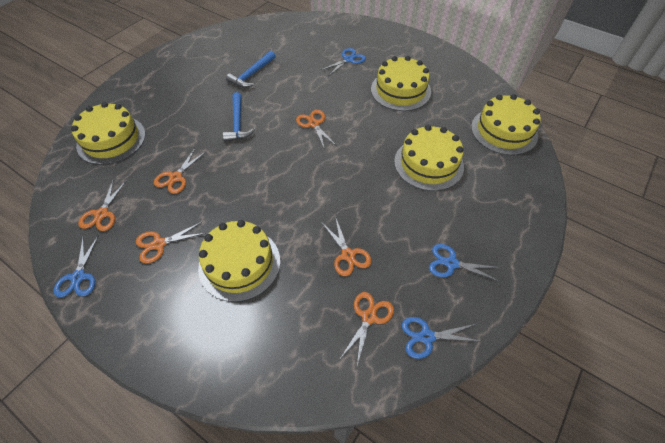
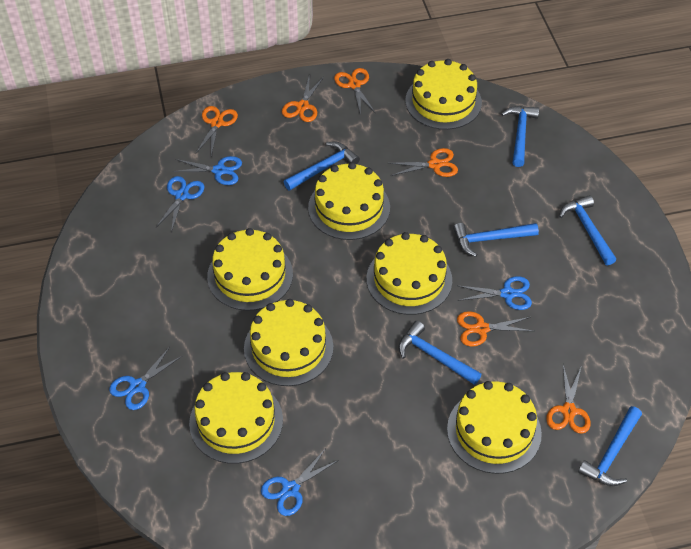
blue hammer: 2 -> 6
blue scissors: 4 -> 5
yellow cake: 5 -> 7

